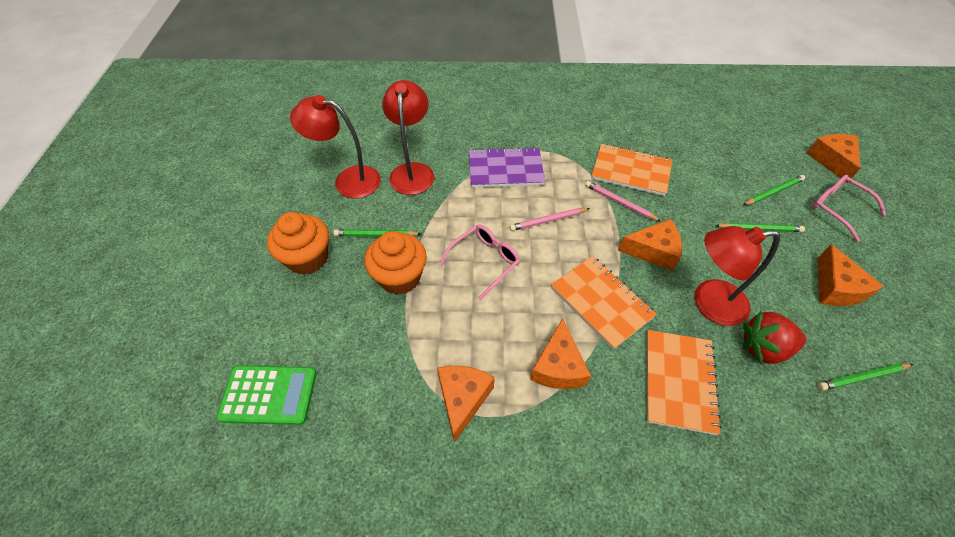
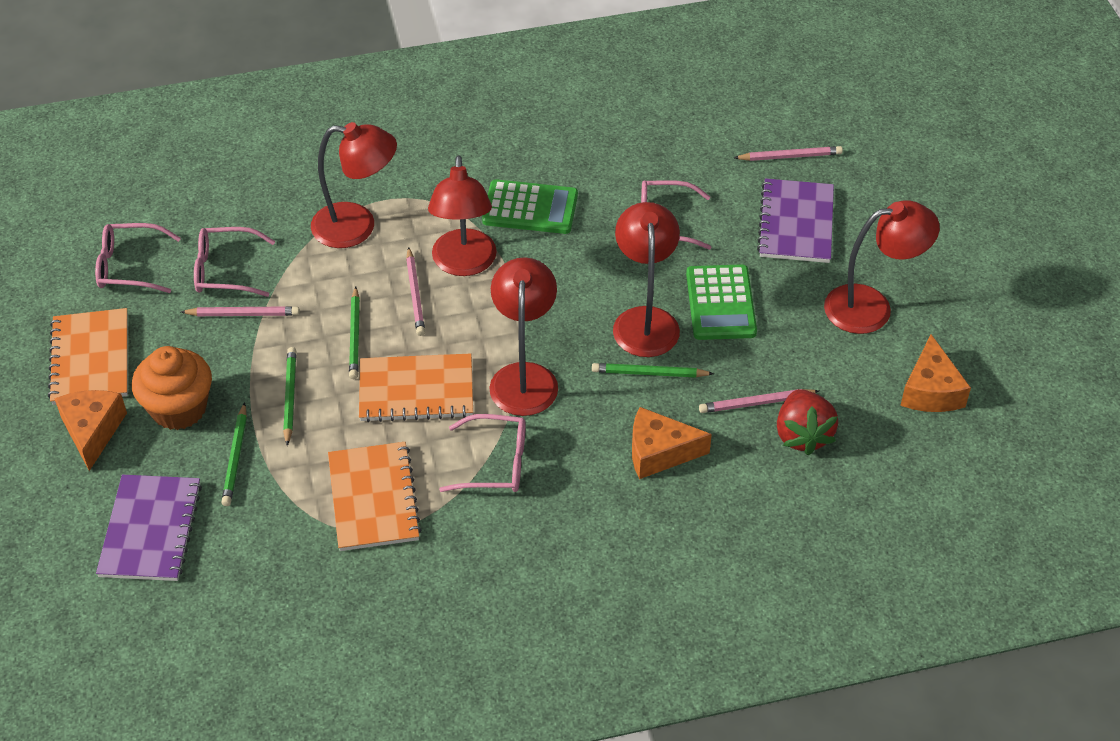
green calculator: 1 -> 2
orange cheese: 5 -> 3
orange cupcake: 2 -> 1
pink glasses: 2 -> 4
pink pencil: 2 -> 4
purple notebook: 1 -> 2
red lamp: 3 -> 5

